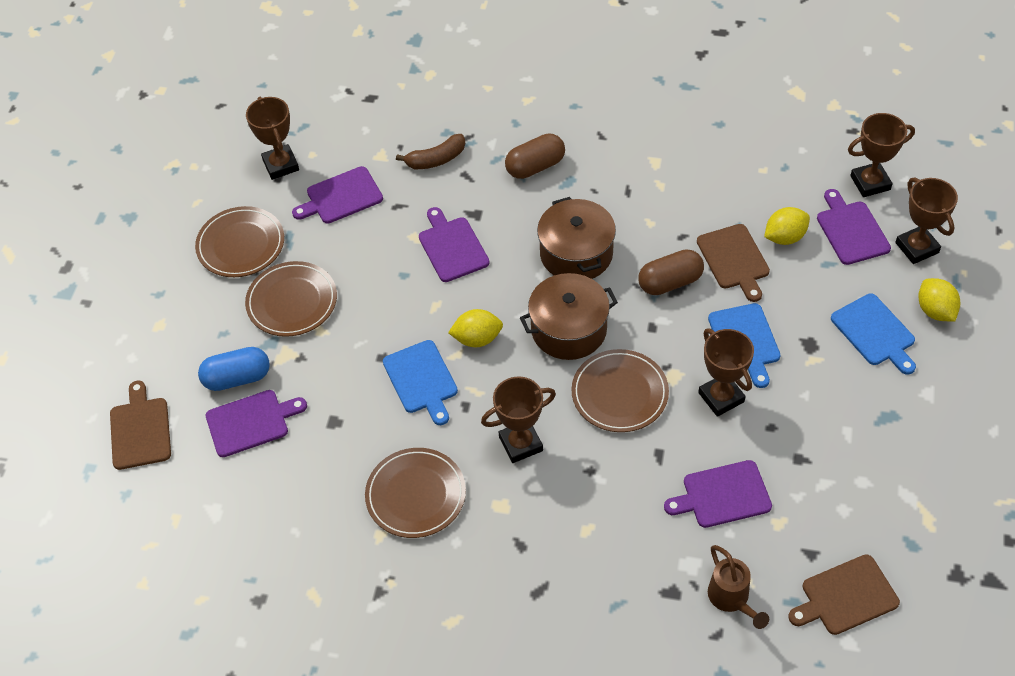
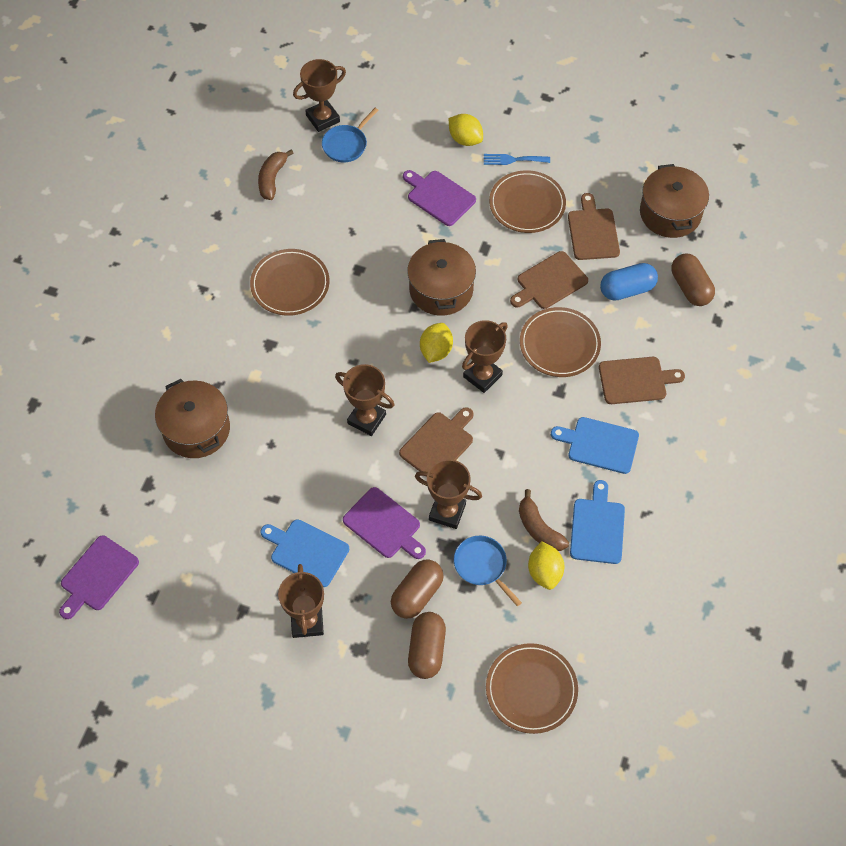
blue fork: 0 -> 1
blue pan: 0 -> 2
brown banana: 1 -> 2
brown capsule: 2 -> 3
brown cutting board: 3 -> 4
brown pot: 2 -> 3
brown watering can: 1 -> 0
purple cutting board: 5 -> 3

